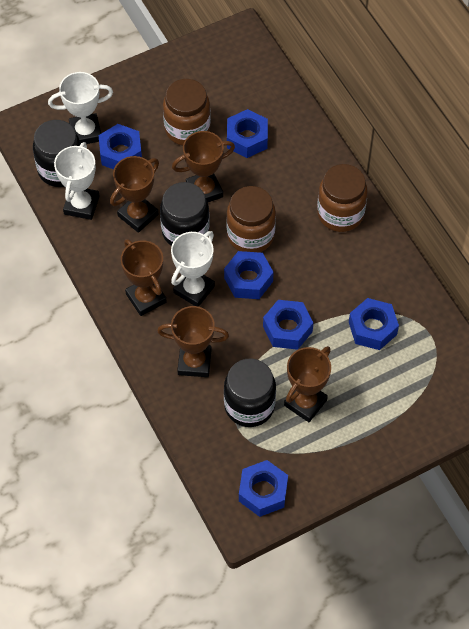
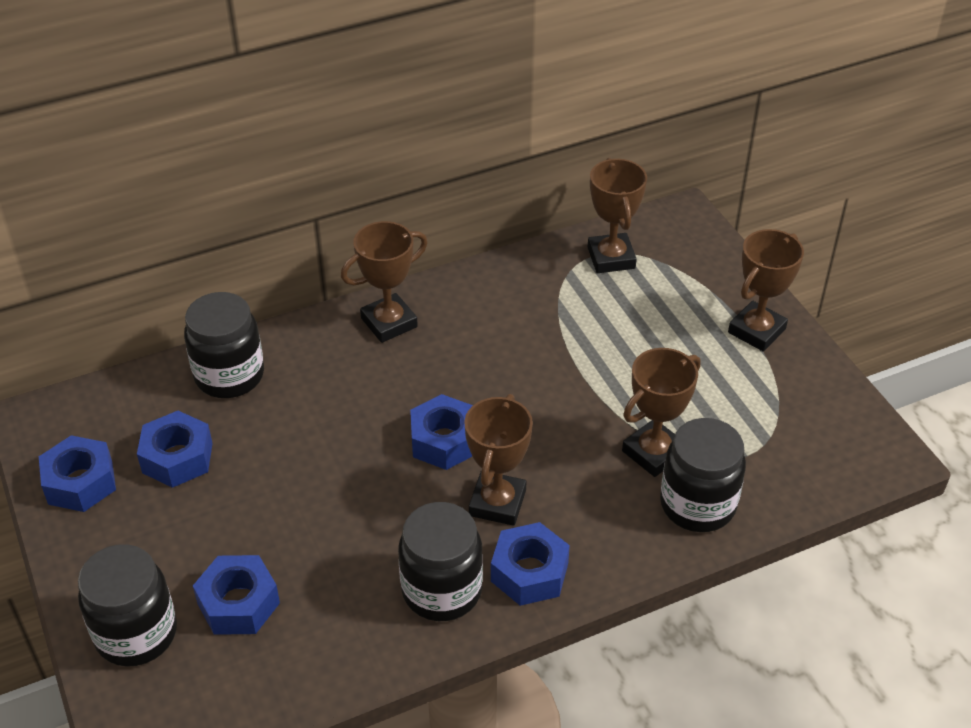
black jar: 3 -> 4
blue nut: 6 -> 5
brown jar: 3 -> 0
white trophy: 3 -> 0

